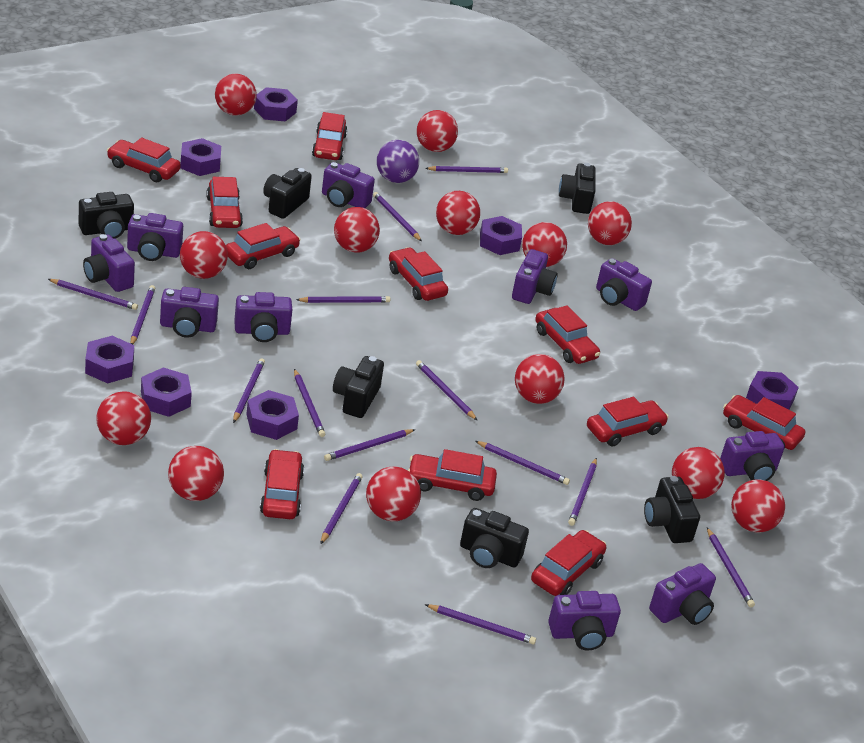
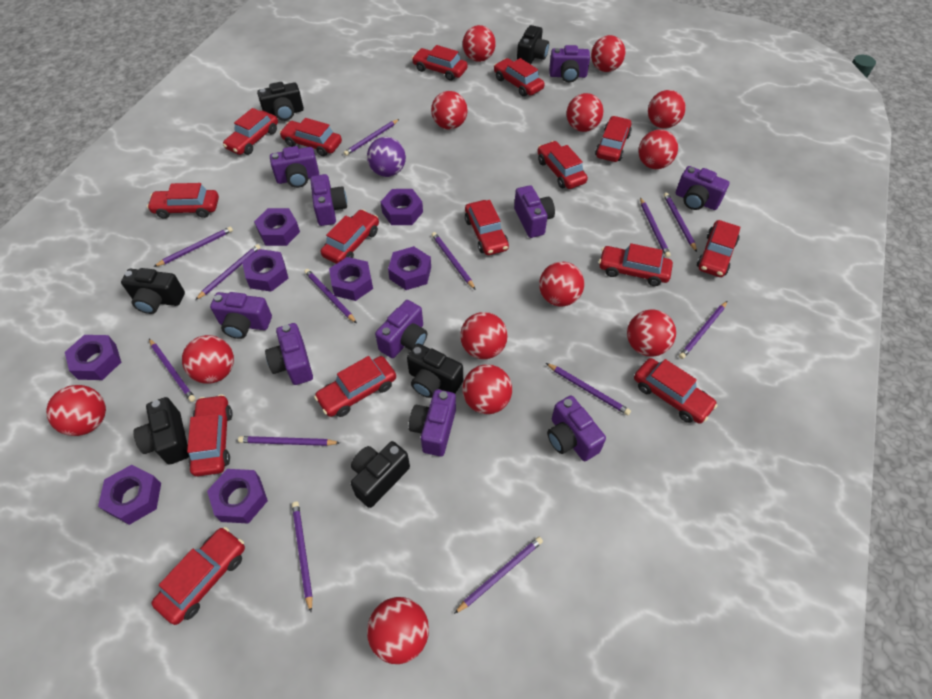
purple nut: 7 -> 8
purple pencil: 14 -> 13
red car: 11 -> 15

